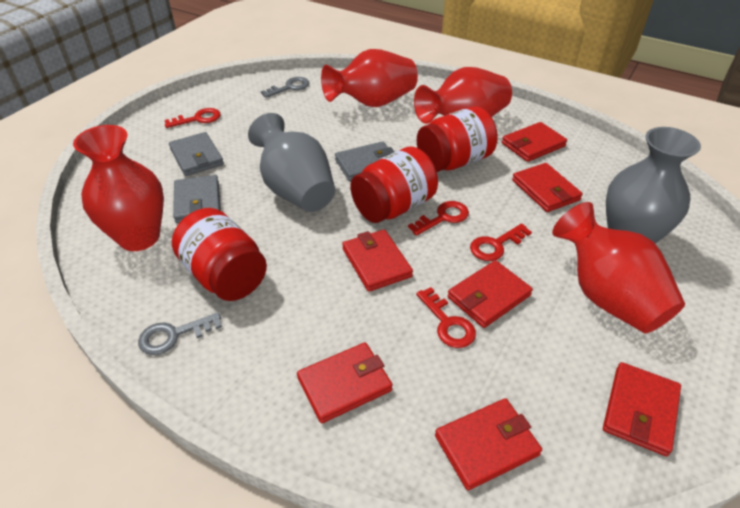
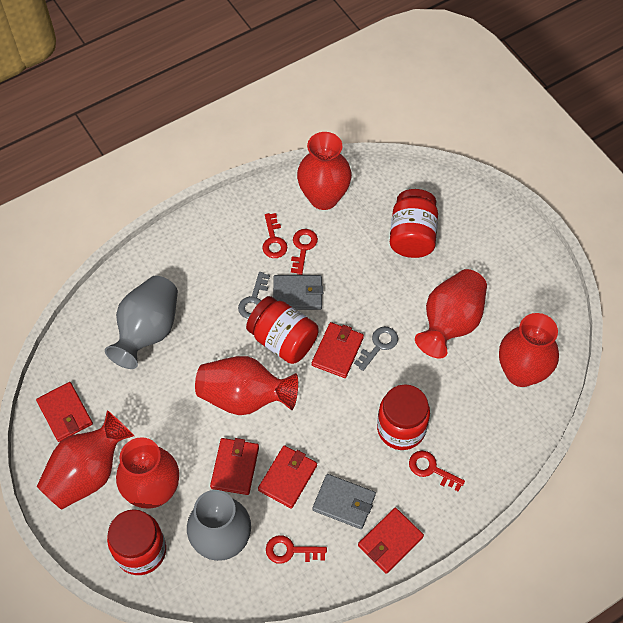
grey wallet: 3 -> 2
red jar: 3 -> 4
red vase: 4 -> 6
red wallet: 7 -> 5

